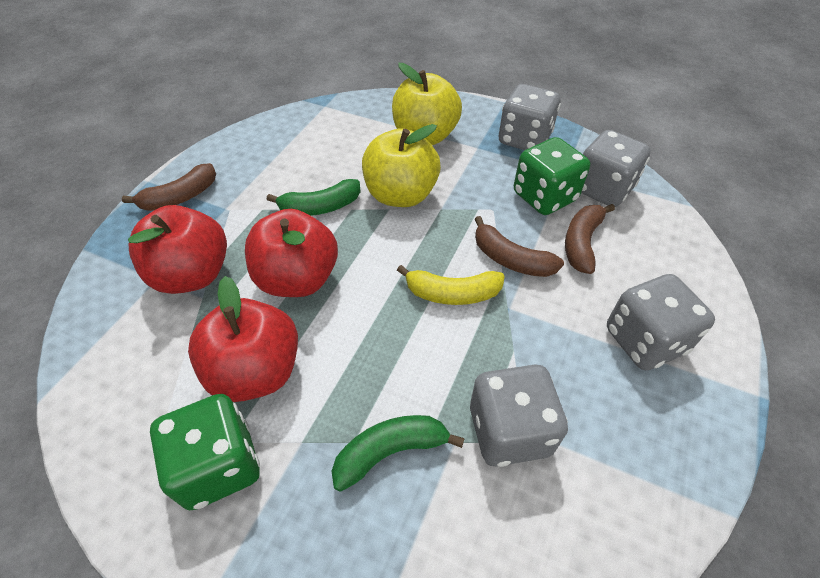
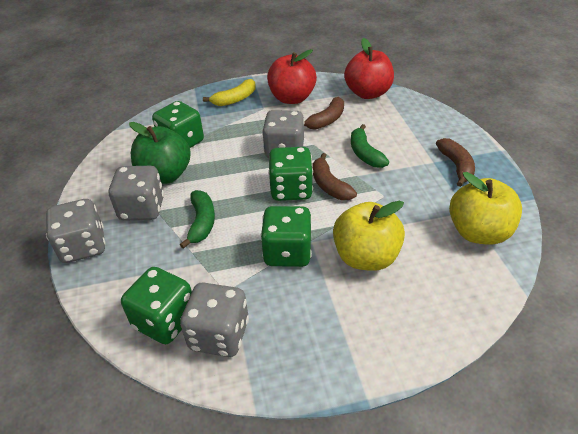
green apple: 0 -> 1
green dice: 2 -> 4
red apple: 3 -> 2

